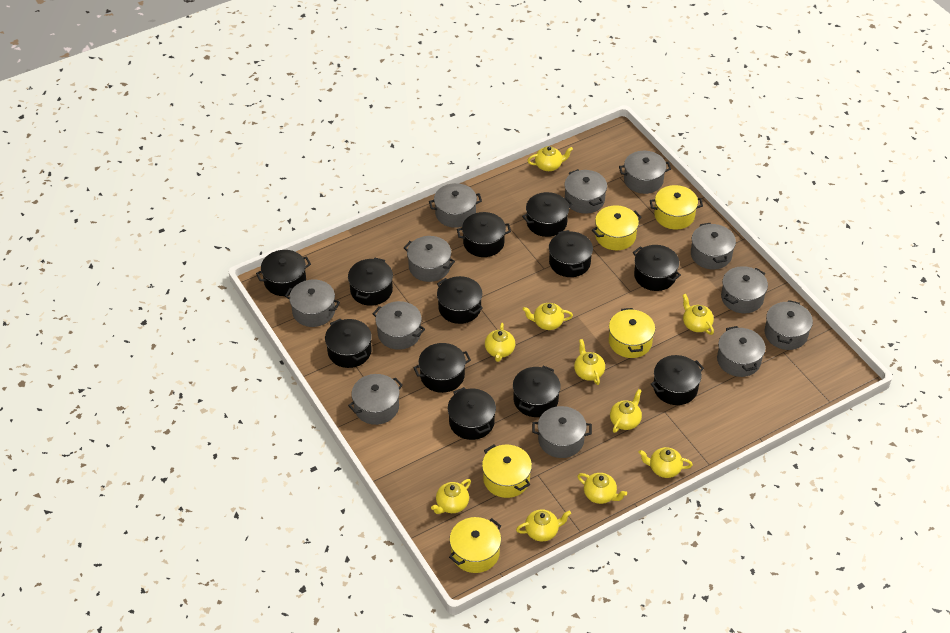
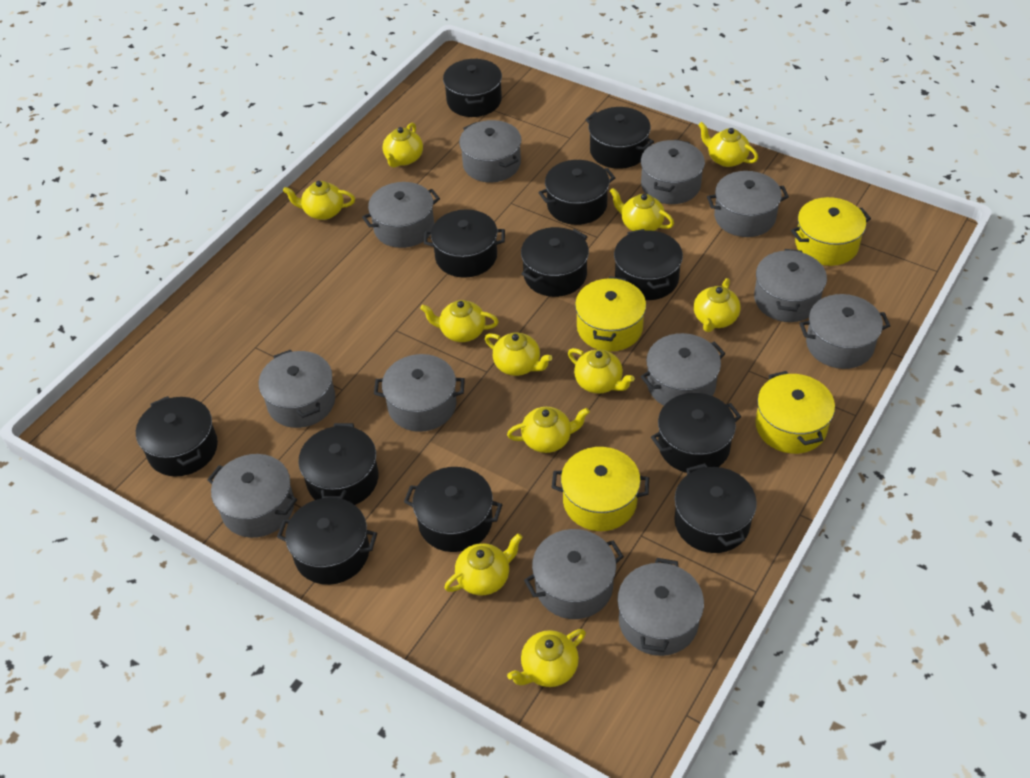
yellow pot: 5 -> 4
yellow teapot: 10 -> 11

